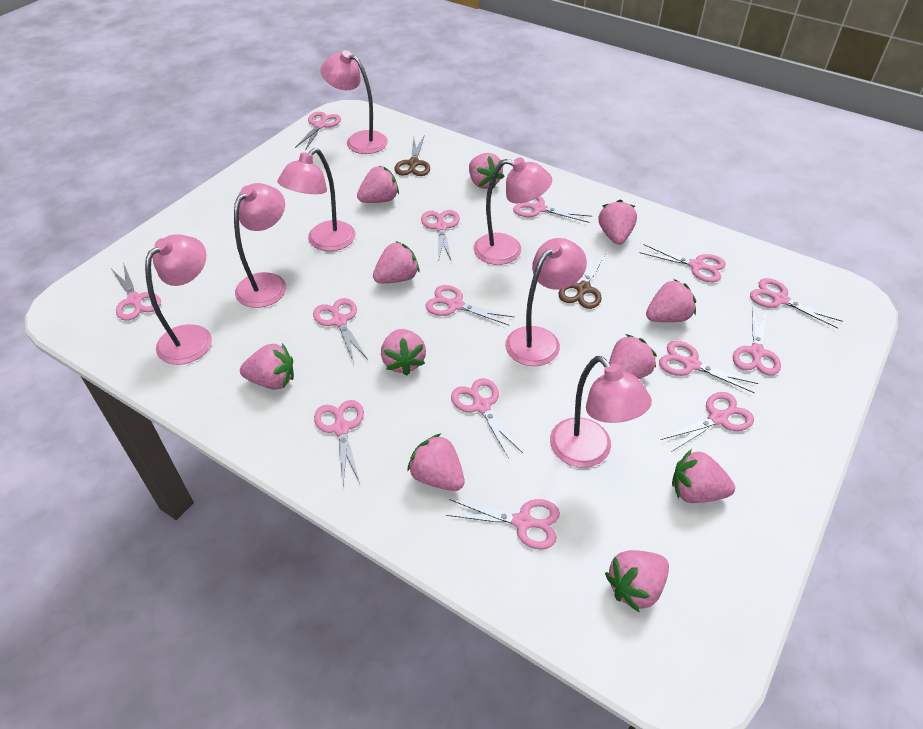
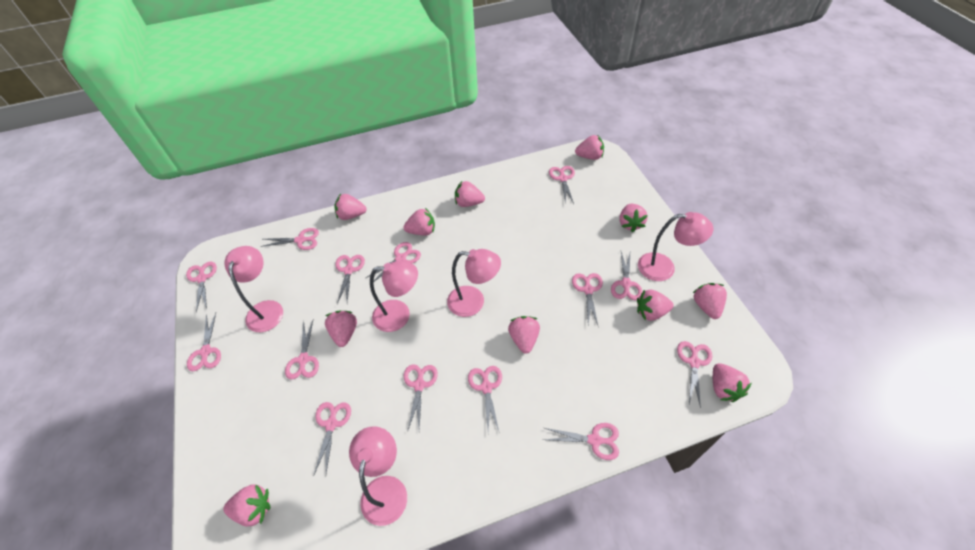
brown scissors: 2 -> 0
pink lamp: 7 -> 5

